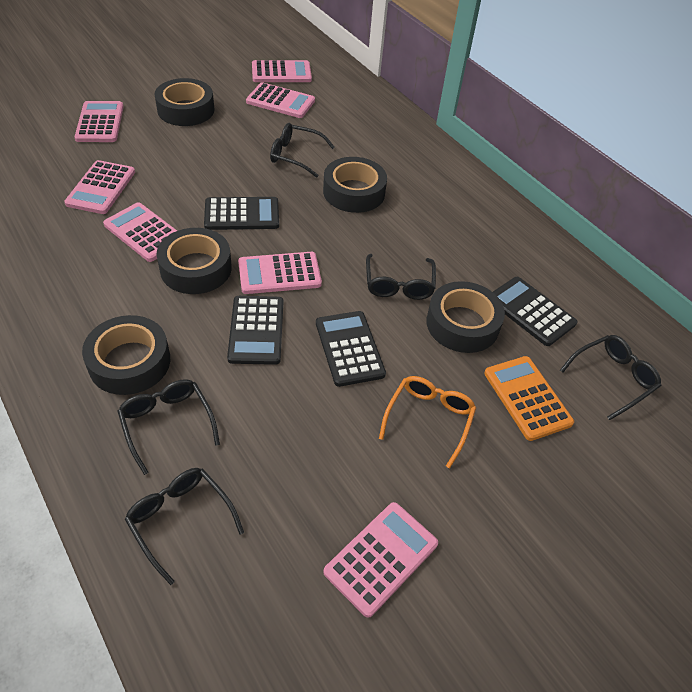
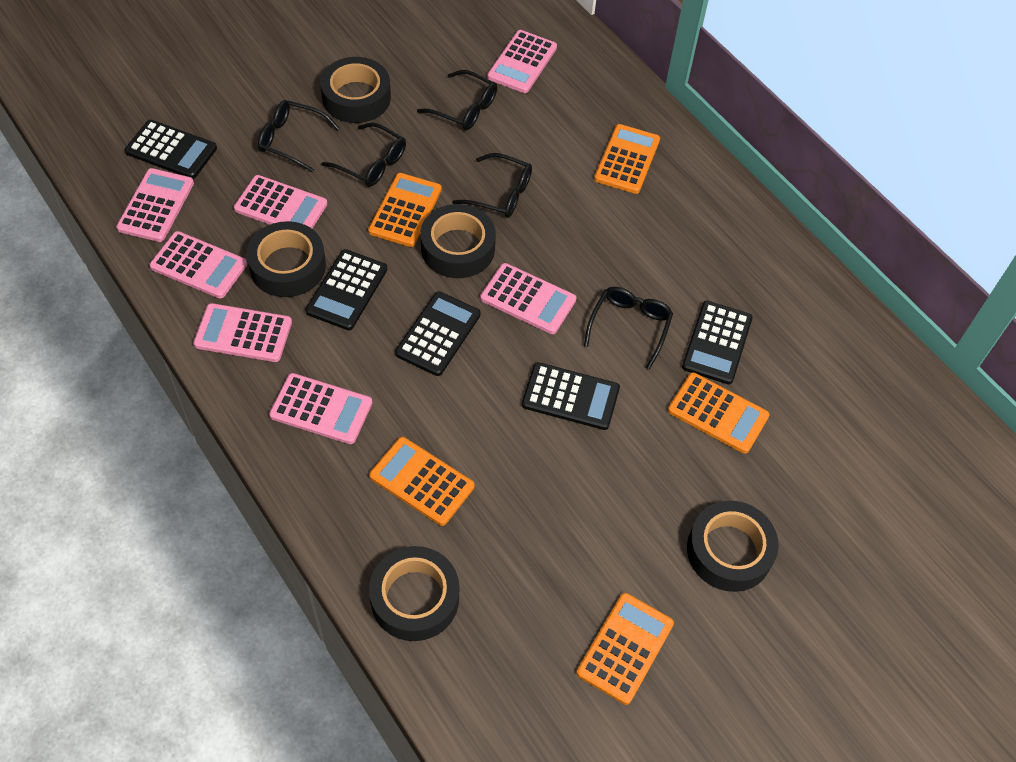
black calculator: 4 -> 5
orange calculator: 1 -> 5
orange glasses: 1 -> 0

